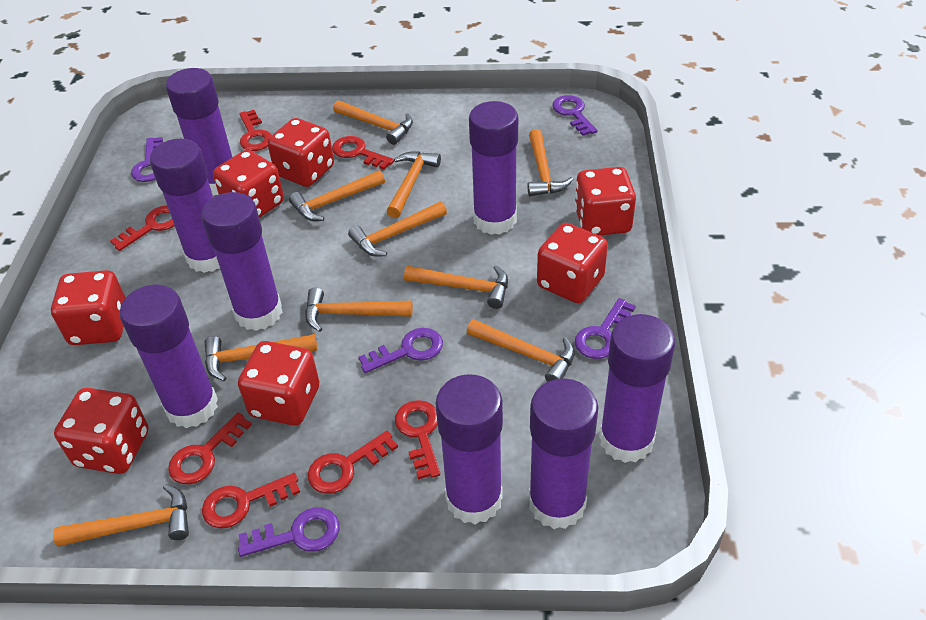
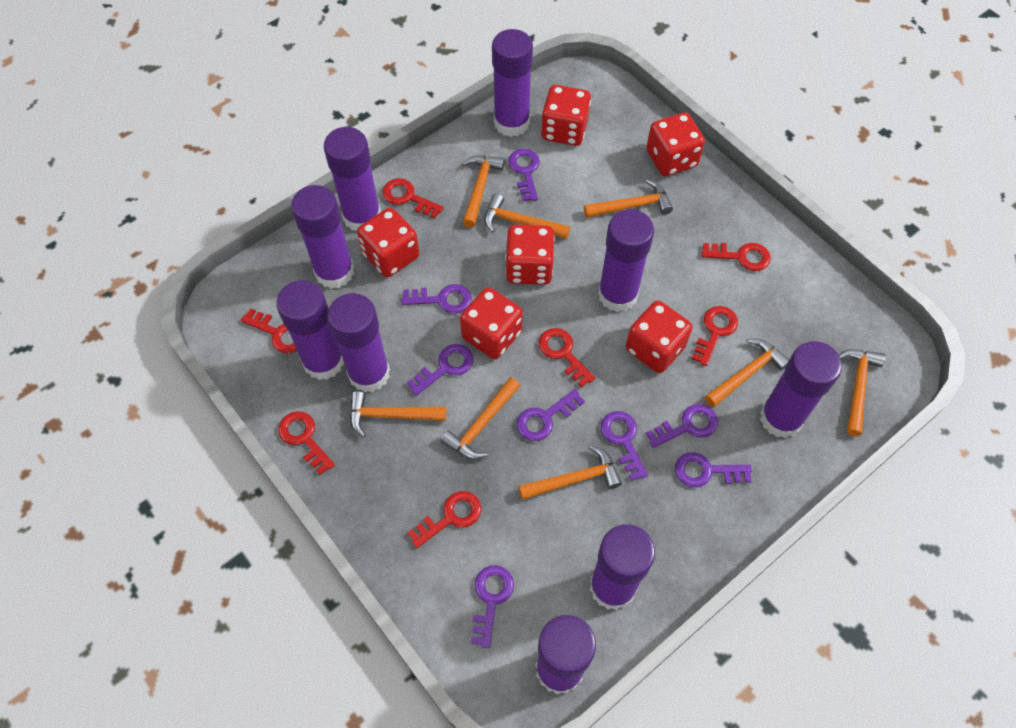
orange hammer: 10 -> 8
purple glue stick: 8 -> 9
purple key: 5 -> 8
red dice: 7 -> 6

